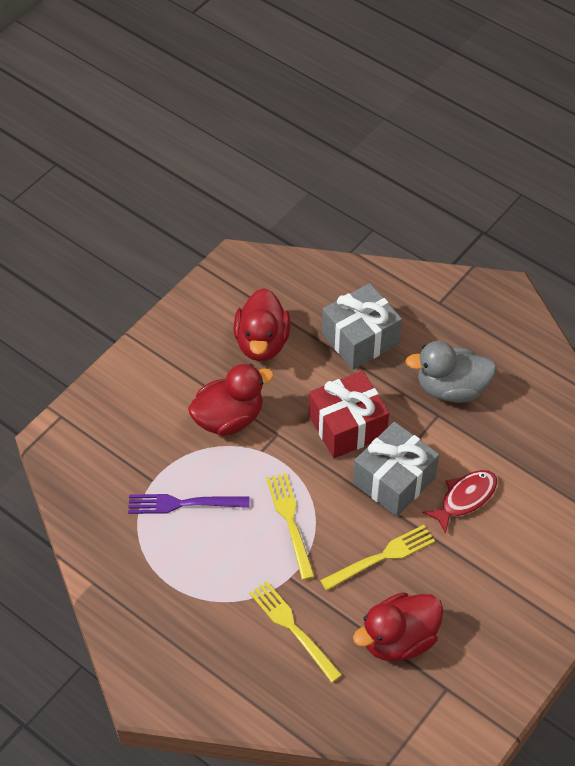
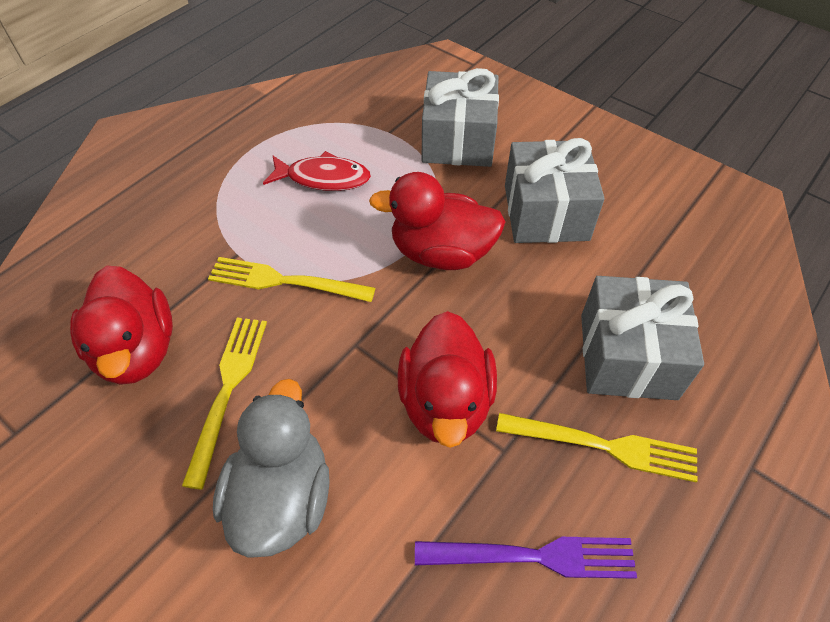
grey gift: 2 -> 3
red gift: 1 -> 0

